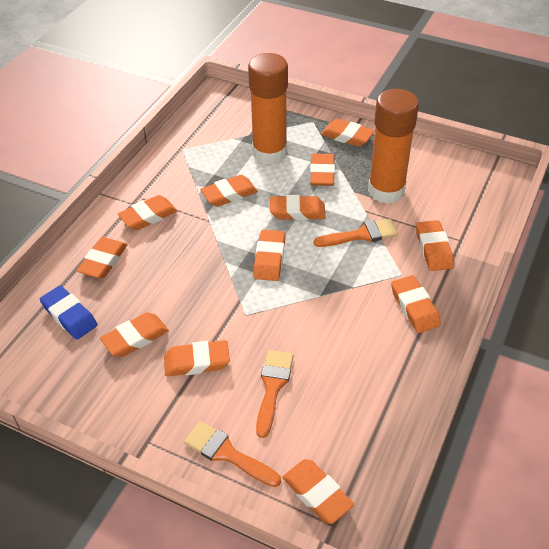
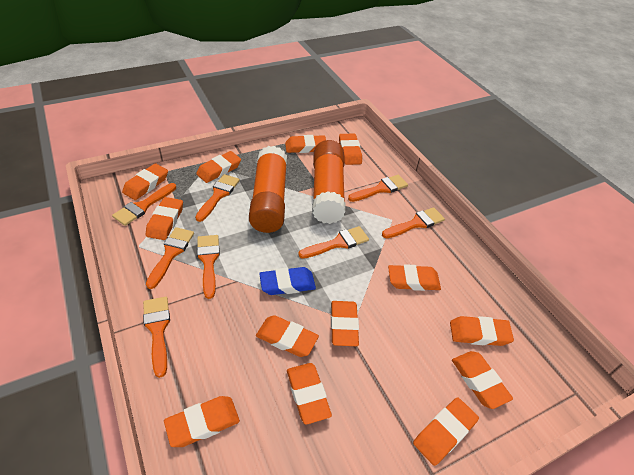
orange brush: 3 -> 8
orange eraser: 12 -> 13

